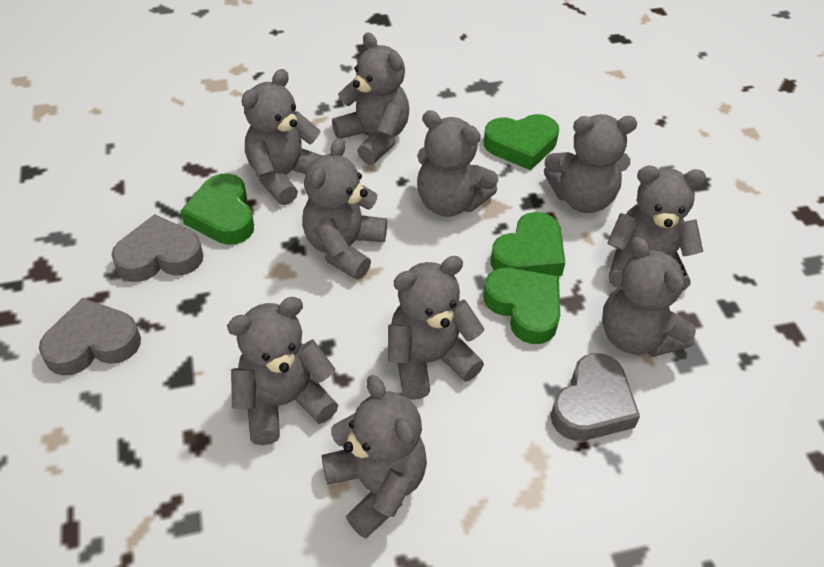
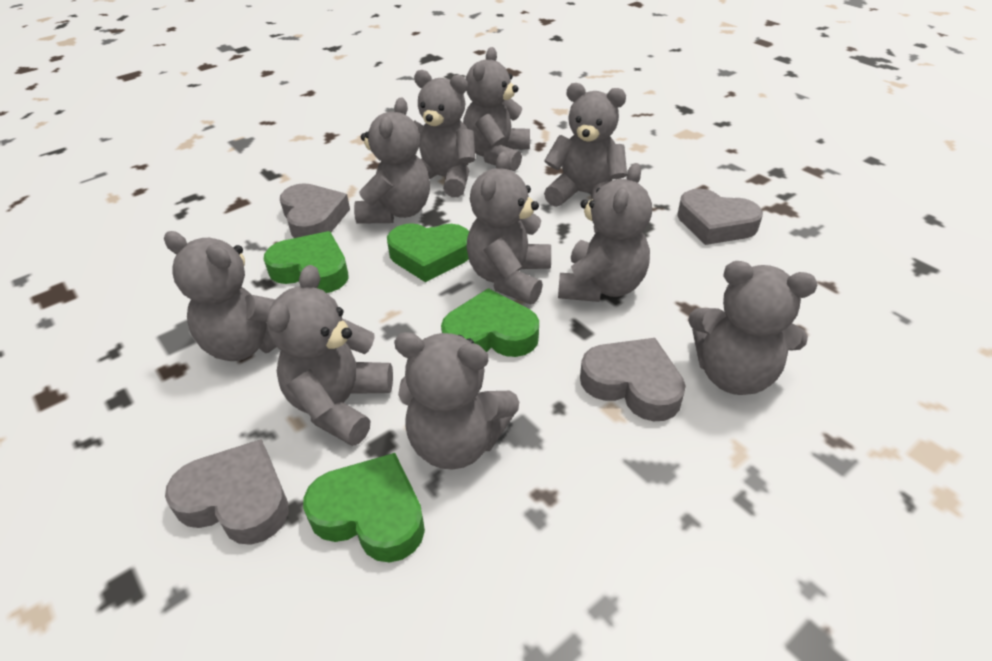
grey heart: 3 -> 4

